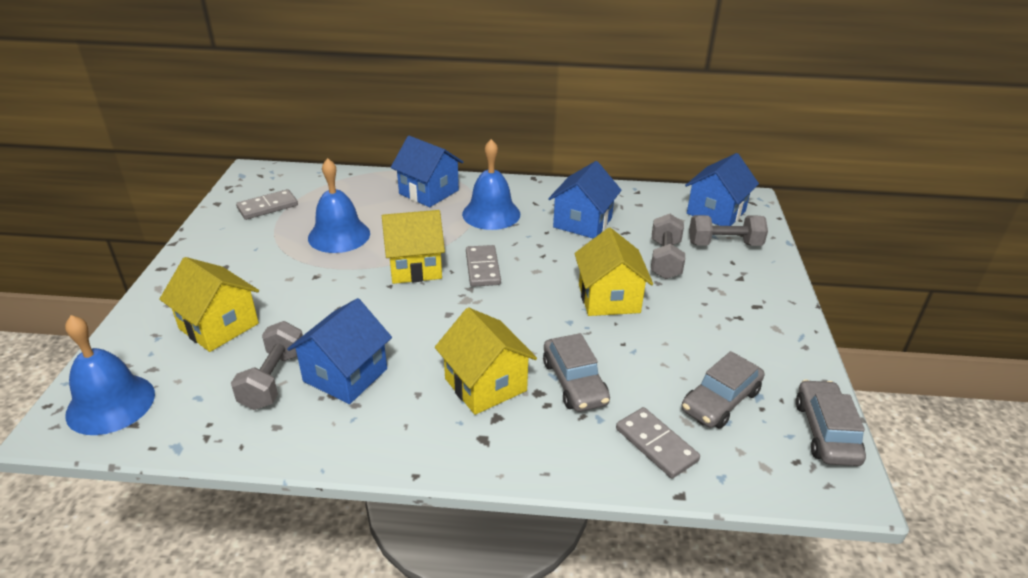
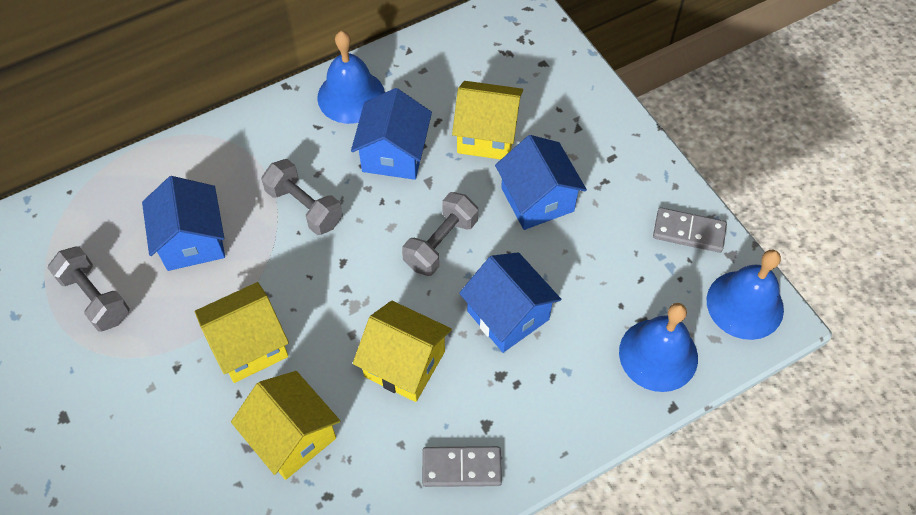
grey car: 3 -> 0
grey domino: 3 -> 2

